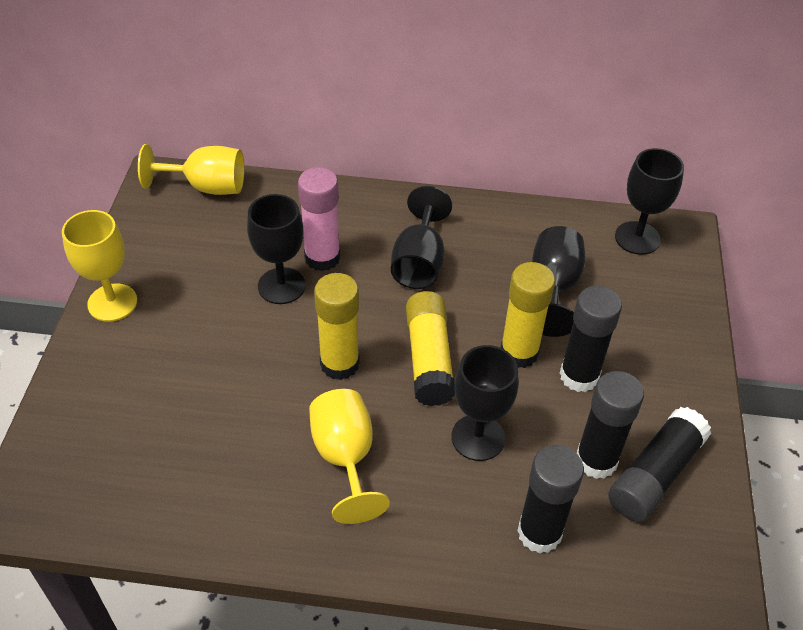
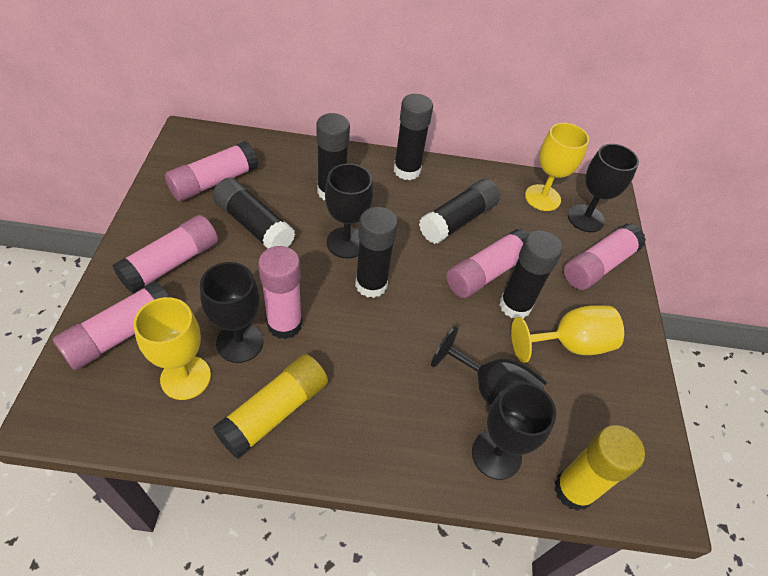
black glue stick: 4 -> 6
pink glue stick: 1 -> 6
yellow glue stick: 3 -> 2

